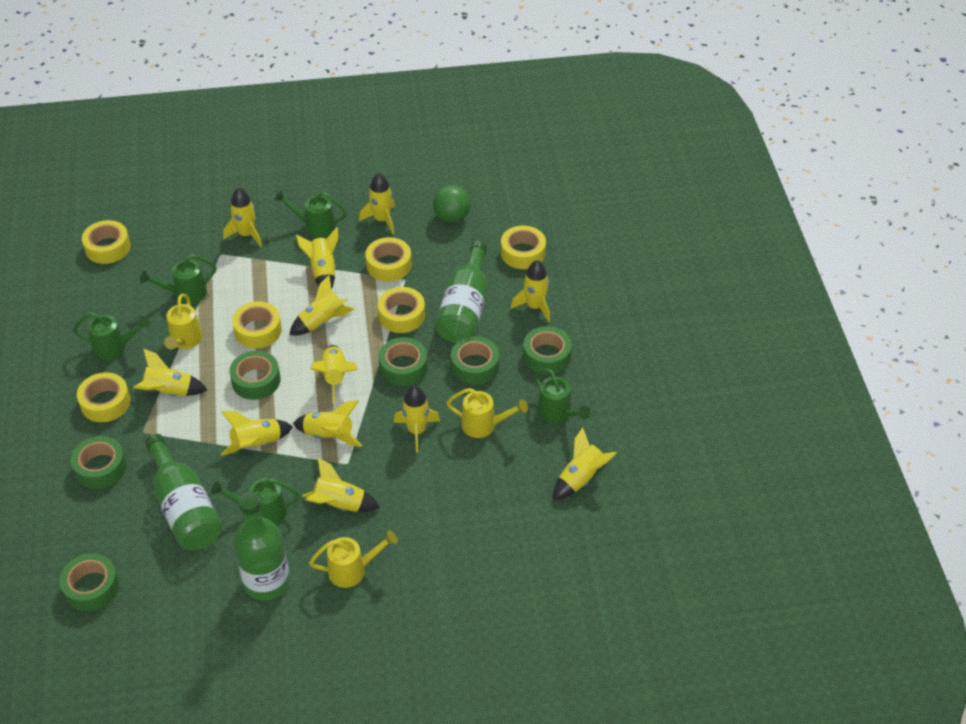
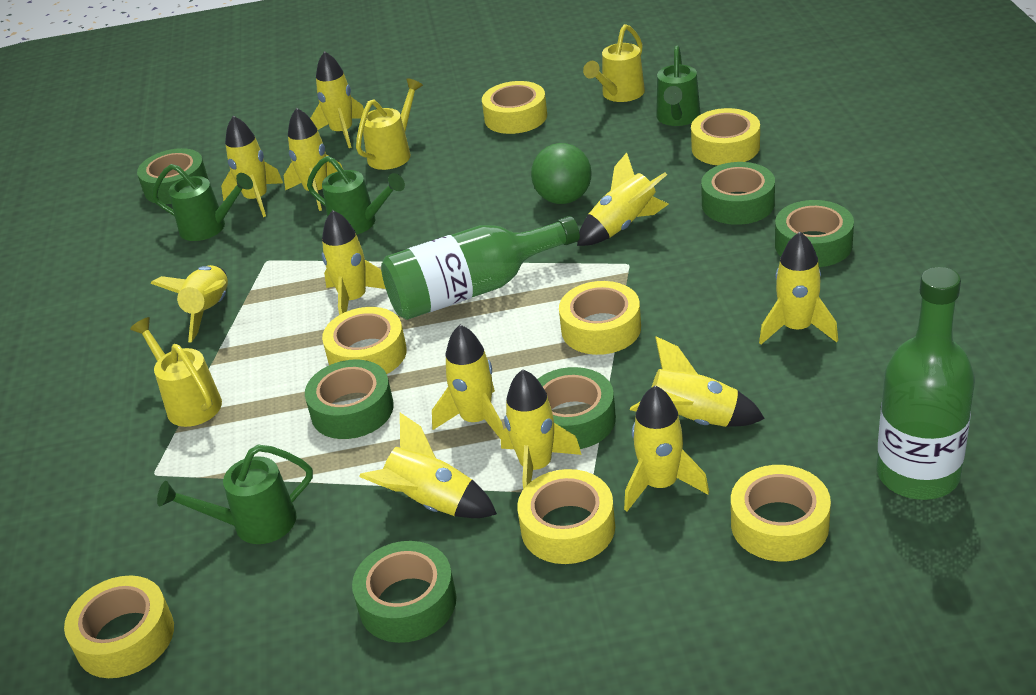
green bottle: 3 -> 2
green watering can: 5 -> 4
yellow tape: 6 -> 7

